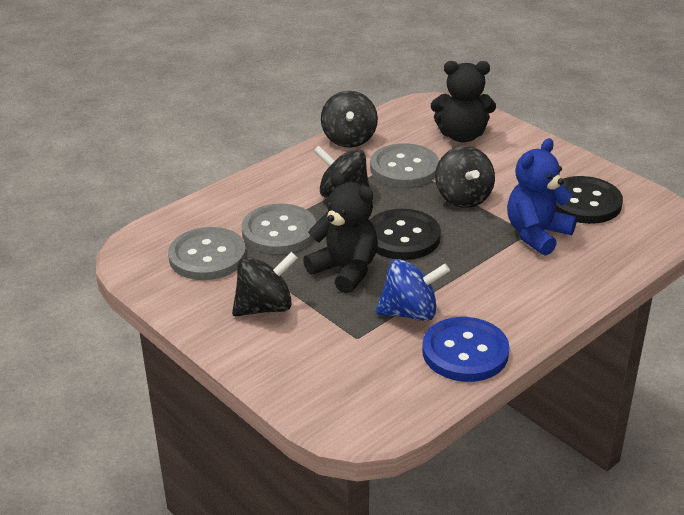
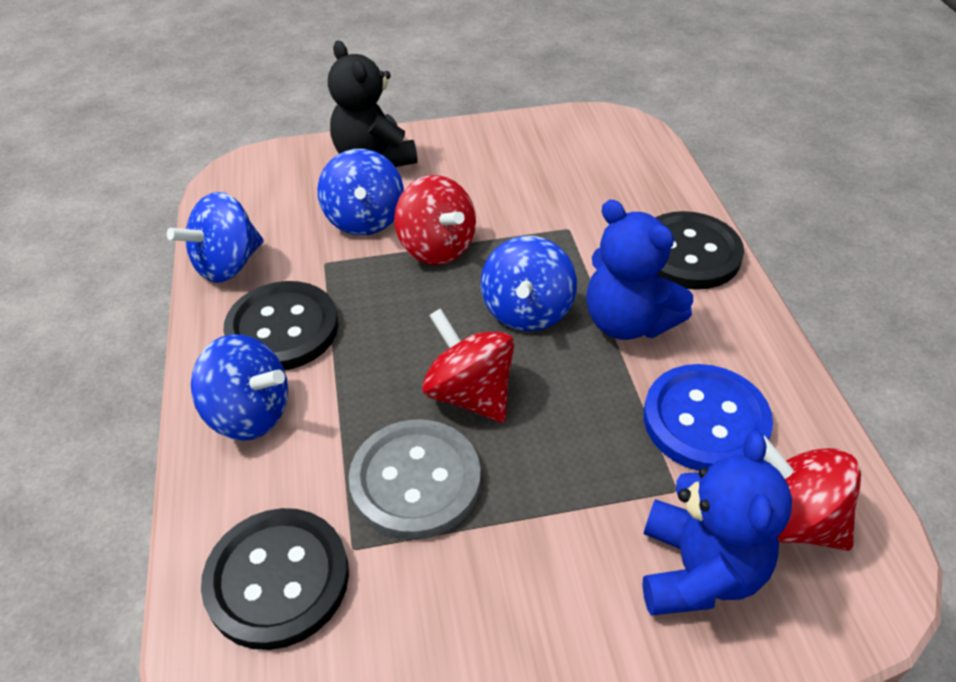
black button: 2 -> 3
black spinning top: 4 -> 0
black teddy bear: 2 -> 1
blue spinning top: 1 -> 4
blue teddy bear: 1 -> 2
grey button: 3 -> 1
red spinning top: 0 -> 3

